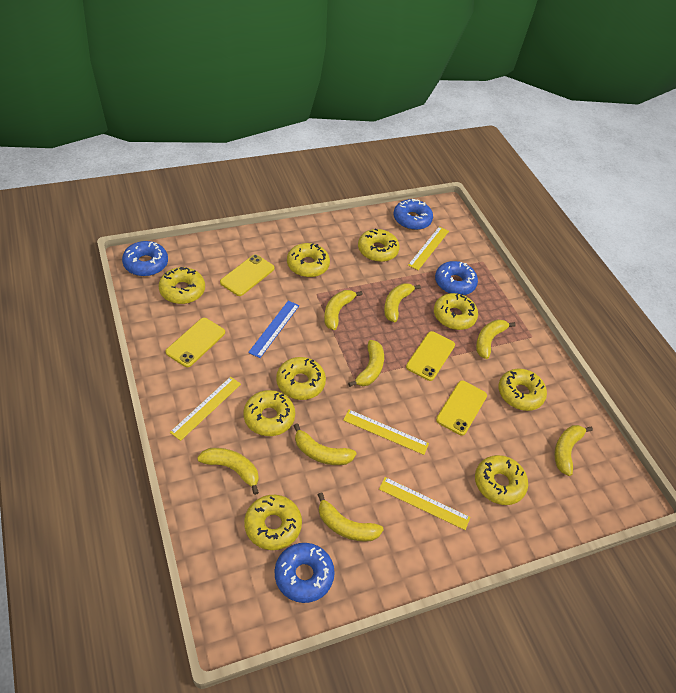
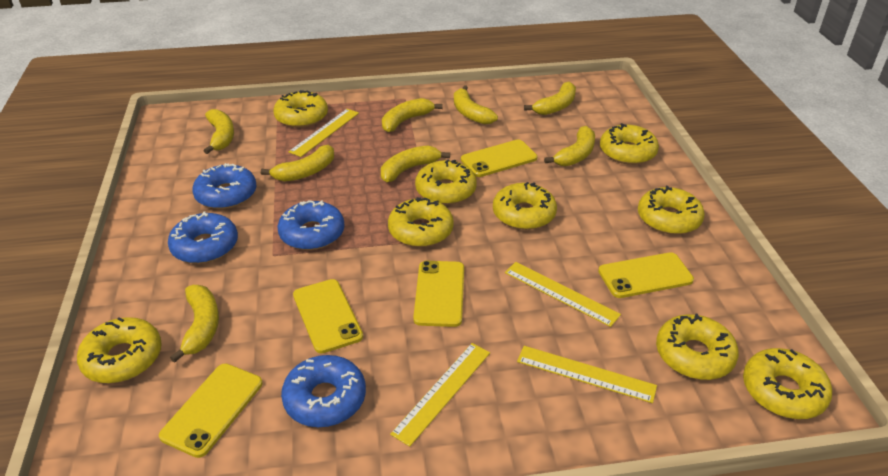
blue ruler: 1 -> 0
yellow phone: 4 -> 5

